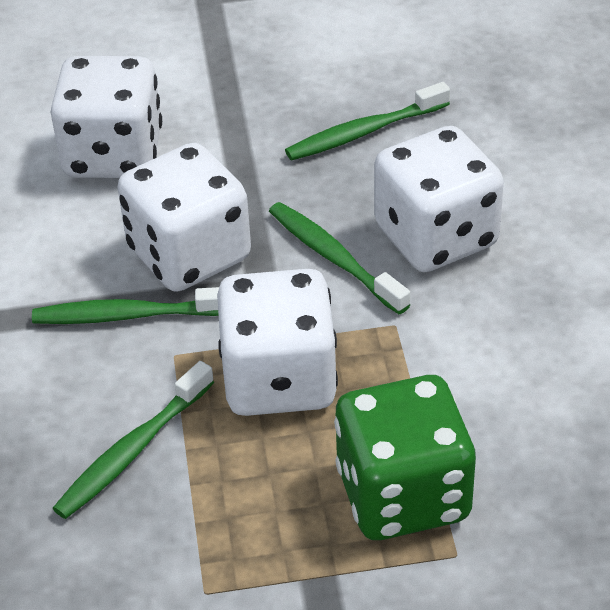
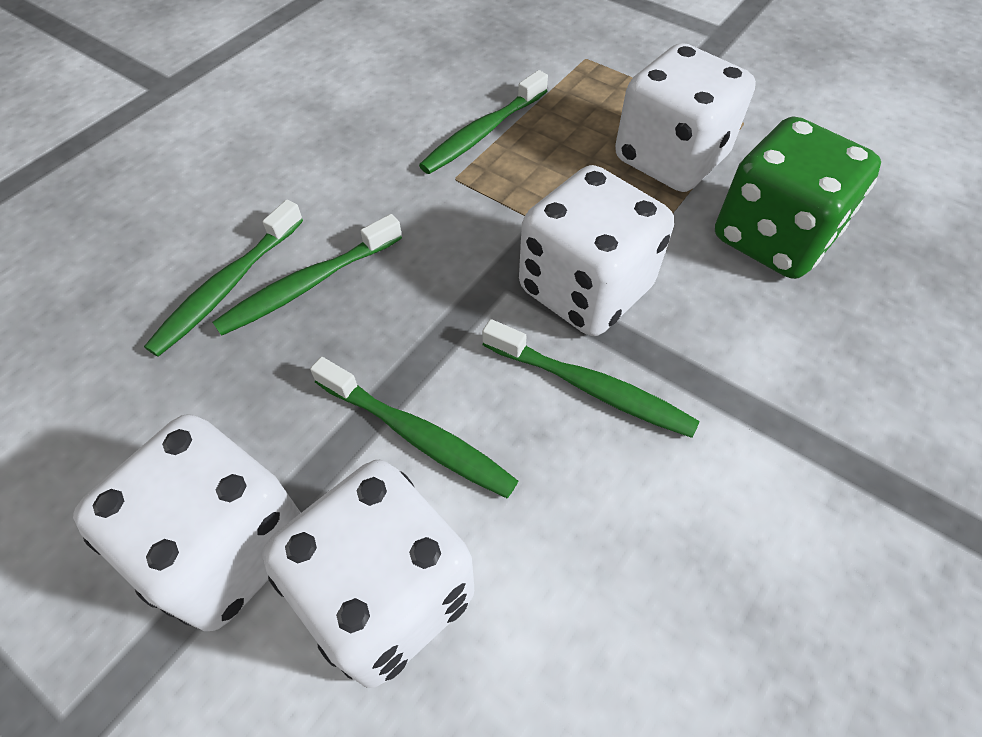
green toothbrush: 4 -> 5

